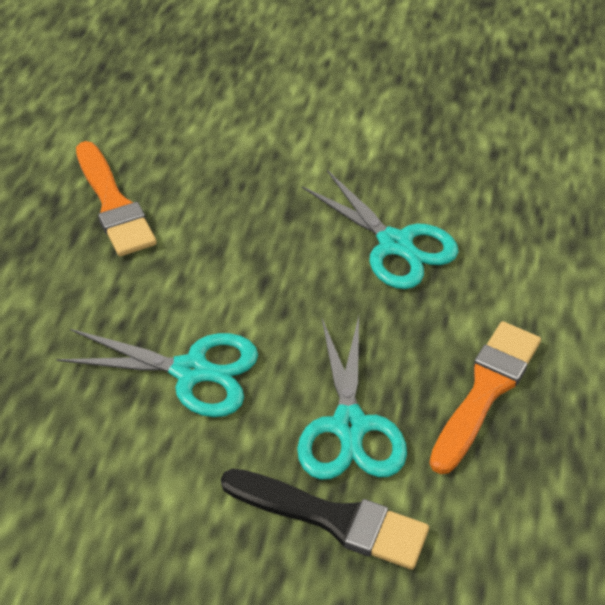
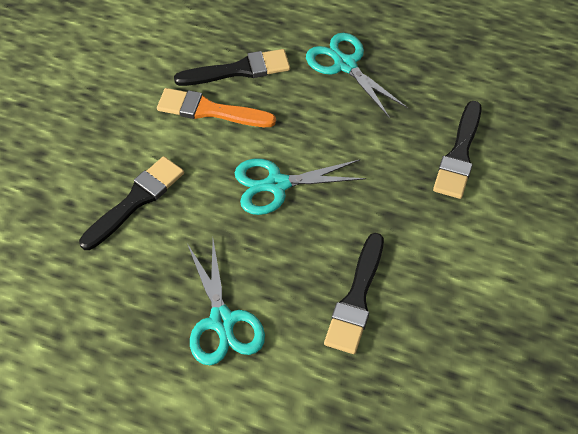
black brush: 1 -> 4
orange brush: 2 -> 1

